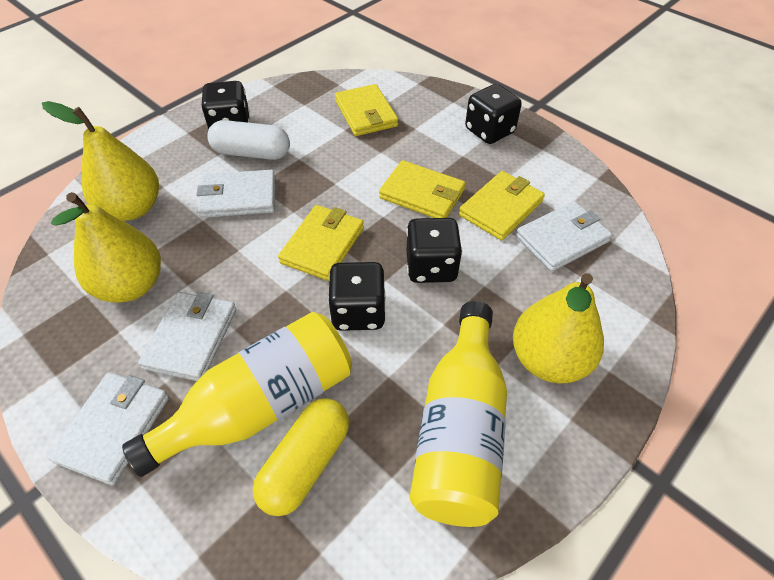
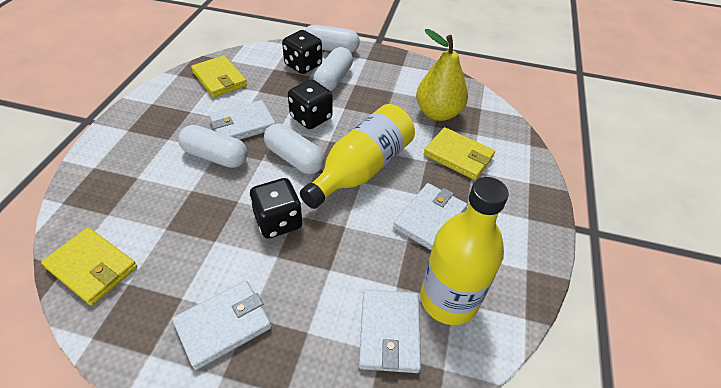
black dice: 4 -> 3
white capsule: 1 -> 4
yellow capsule: 1 -> 0
yellow pear: 3 -> 1
yellow wallet: 4 -> 3

